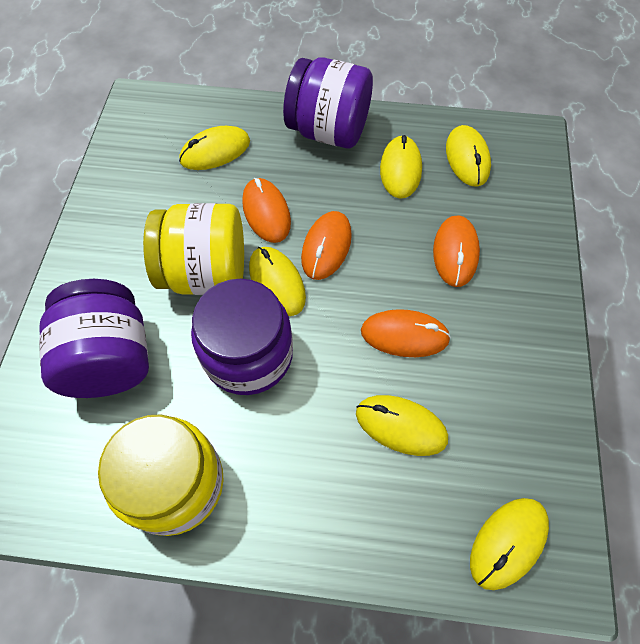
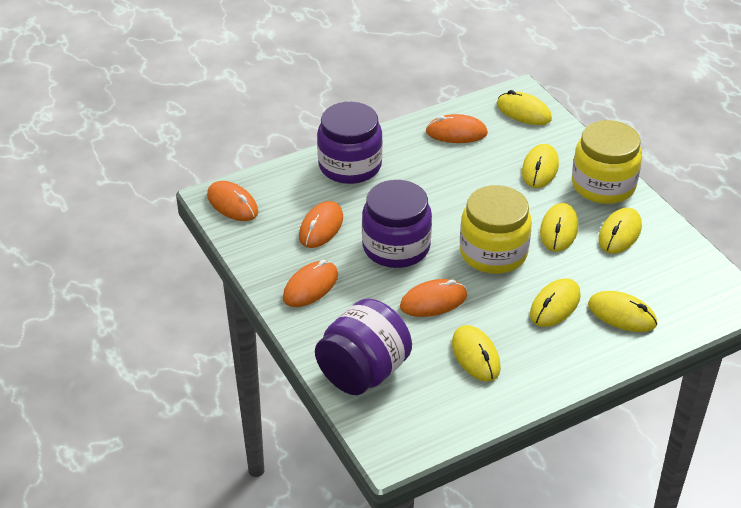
orange mouse: 4 -> 5
yellow mouse: 6 -> 7

